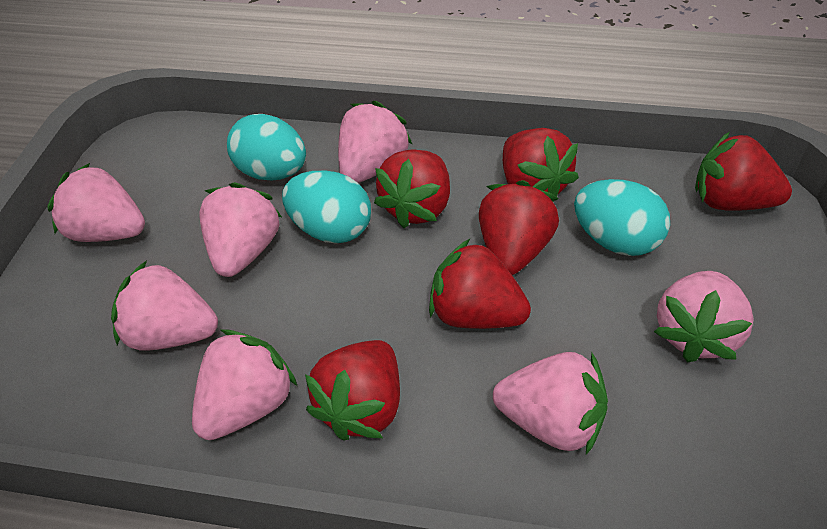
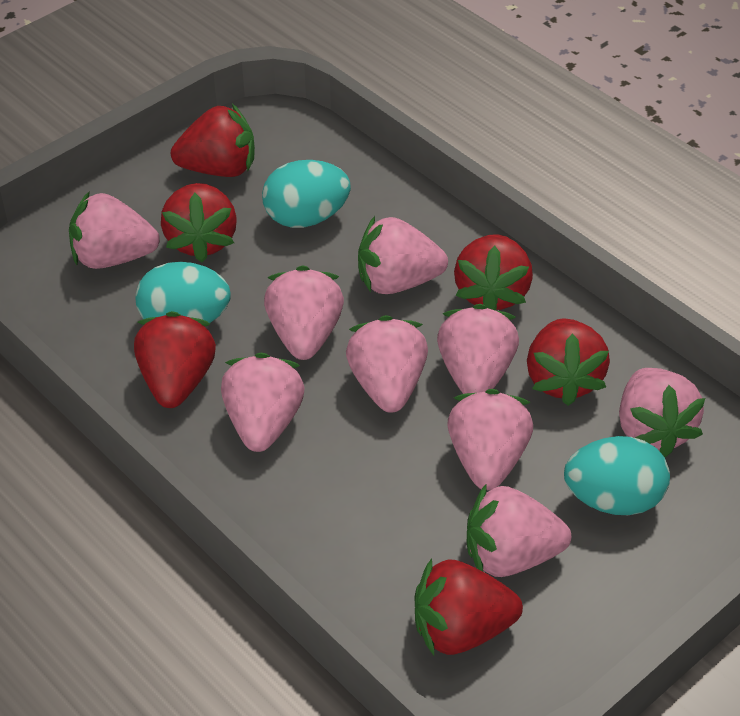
pink strawberry: 7 -> 9

